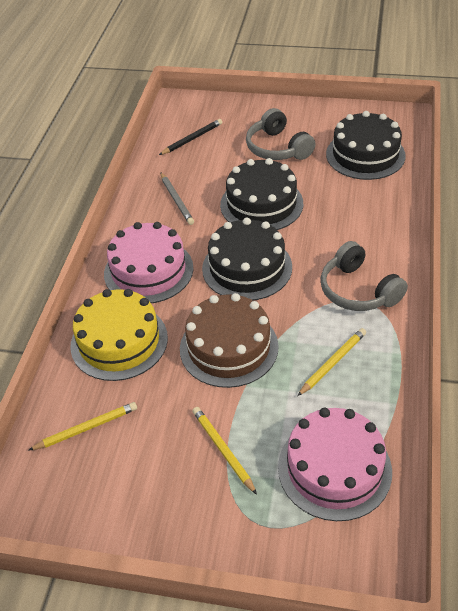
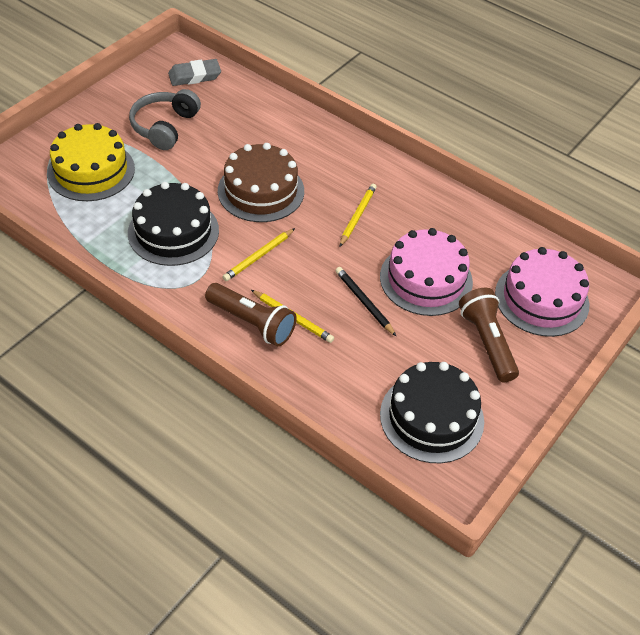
black cake: 3 -> 2
brown flashlight: 0 -> 2
grey eraser: 0 -> 1
grey headphones: 2 -> 1
grey pencil: 1 -> 0

